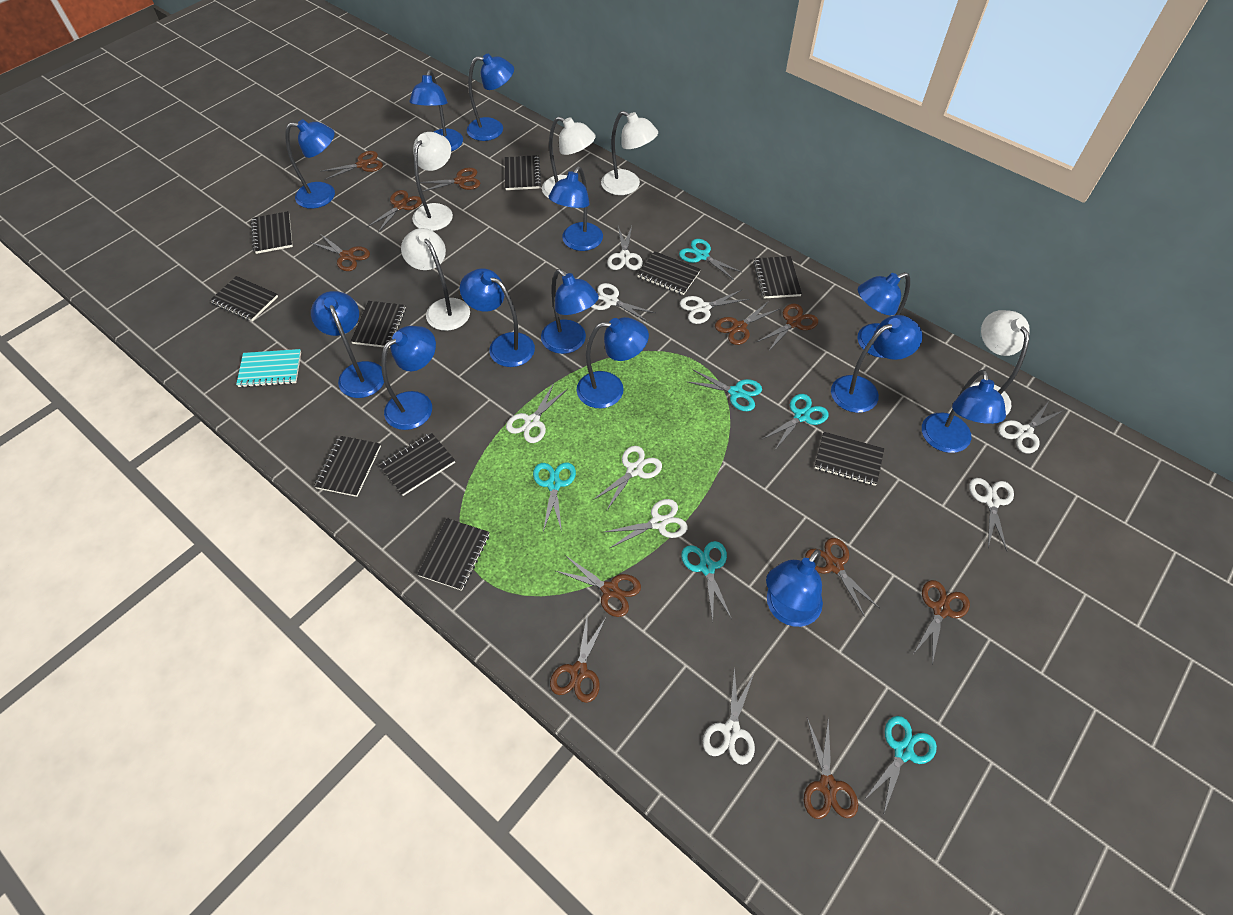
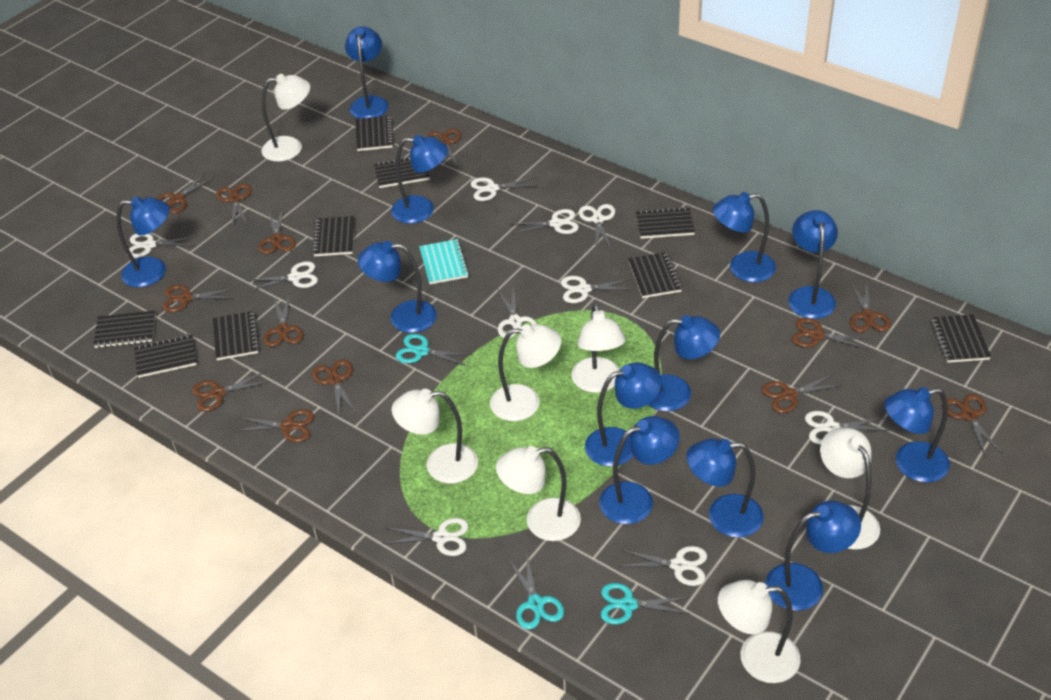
black notebook: 10 -> 9
blue lamp: 13 -> 12
brown scissors: 11 -> 13
turquoise scissors: 6 -> 3
white lamp: 5 -> 7
white scissors: 9 -> 10

